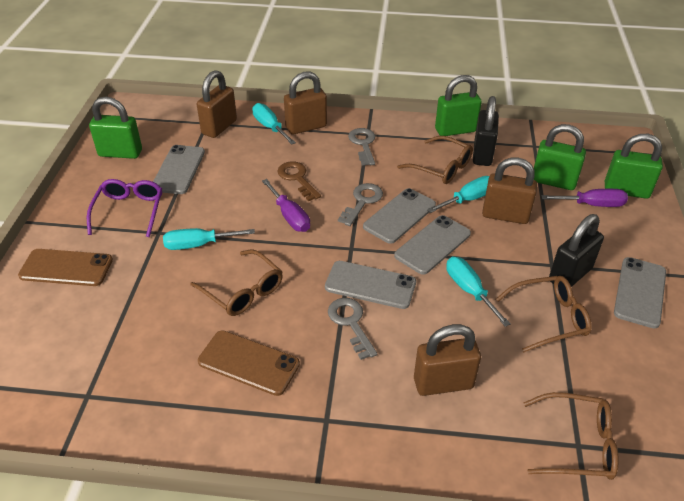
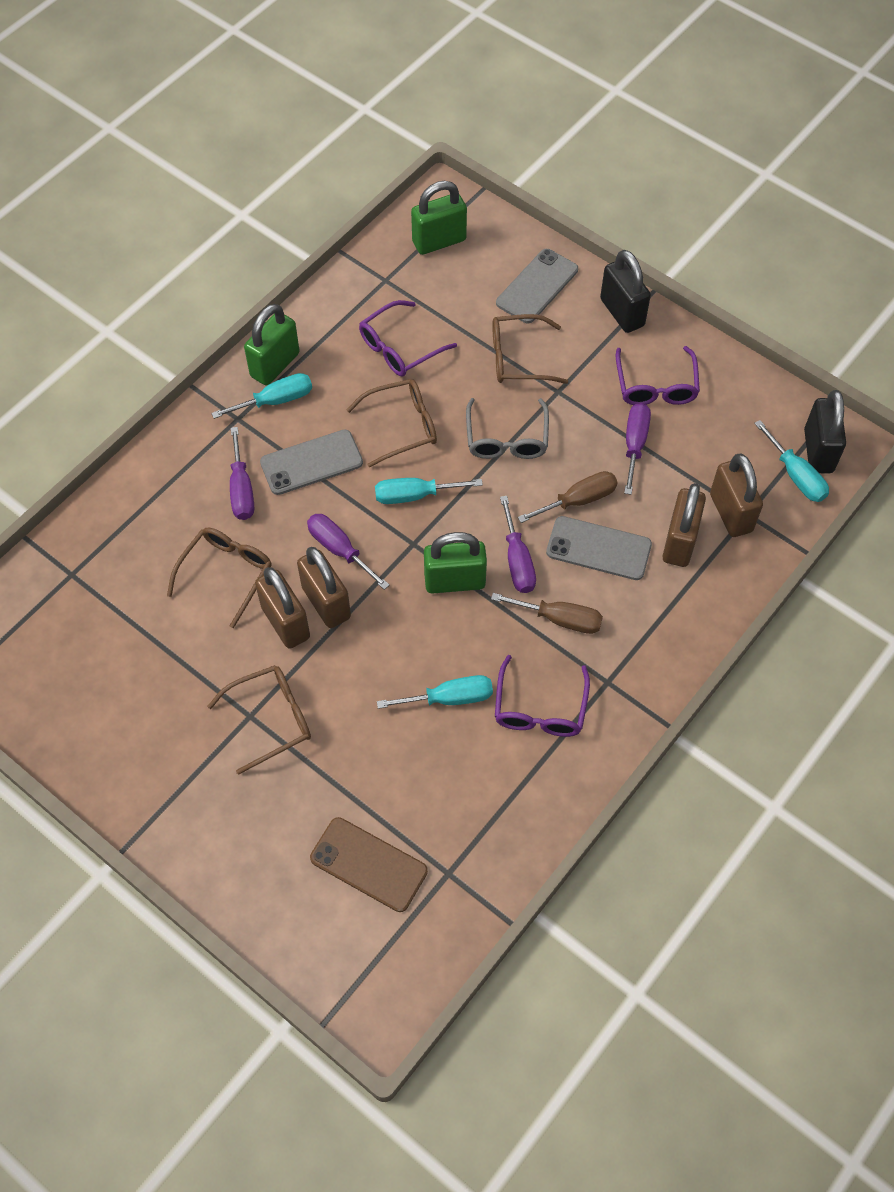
brown key: 1 -> 0
brown phone: 2 -> 1
brown screwdriver: 0 -> 2
green padlock: 4 -> 3
grey glasses: 0 -> 1
grey key: 3 -> 0
grey phone: 5 -> 3
purple glasses: 1 -> 3
purple screwdriver: 2 -> 4

